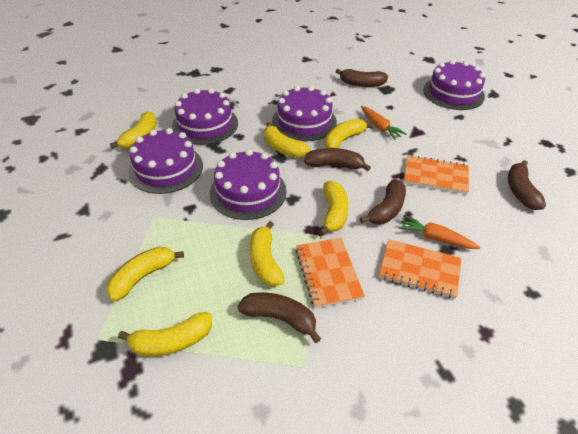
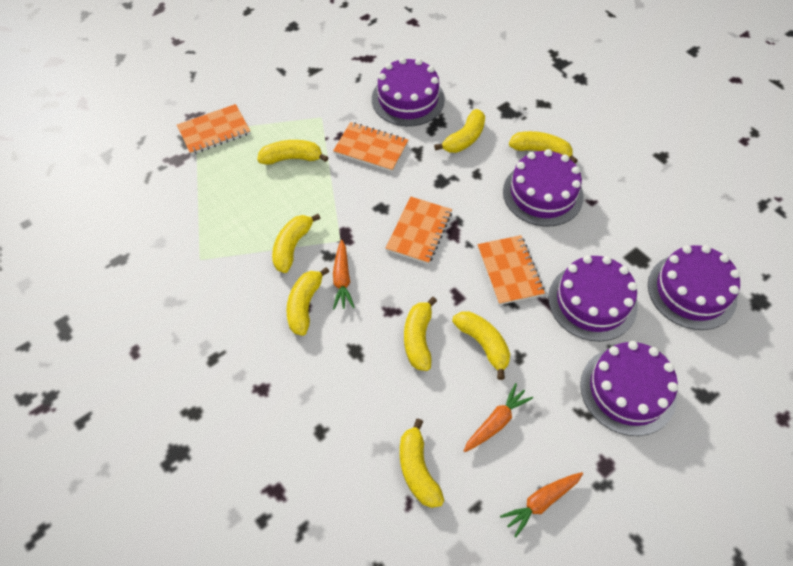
brown banana: 5 -> 0
orange carrot: 2 -> 3
orange notebook: 3 -> 4
yellow banana: 7 -> 8

